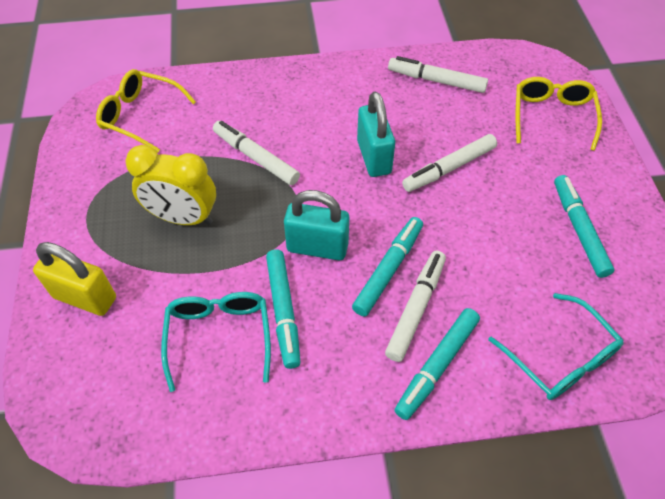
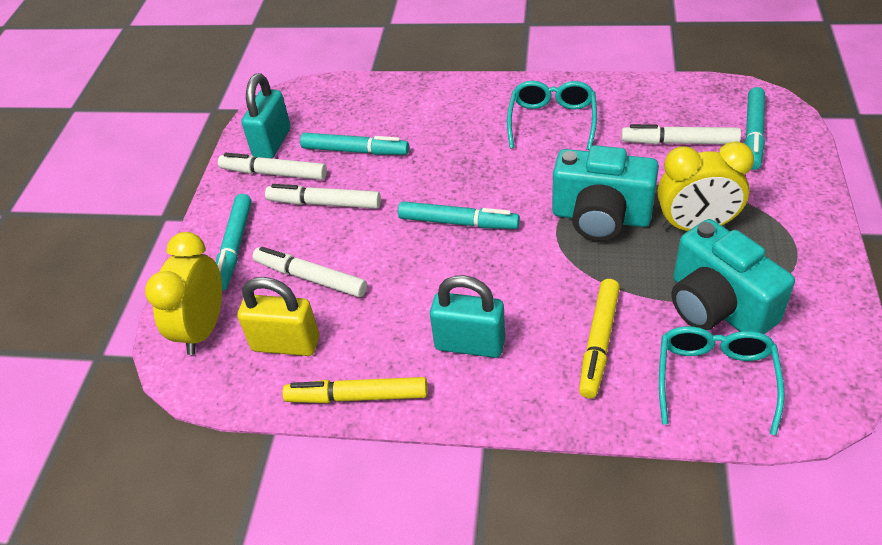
turquoise camera: 0 -> 2
yellow clock: 1 -> 2
yellow glasses: 2 -> 0
yellow marker: 0 -> 2

